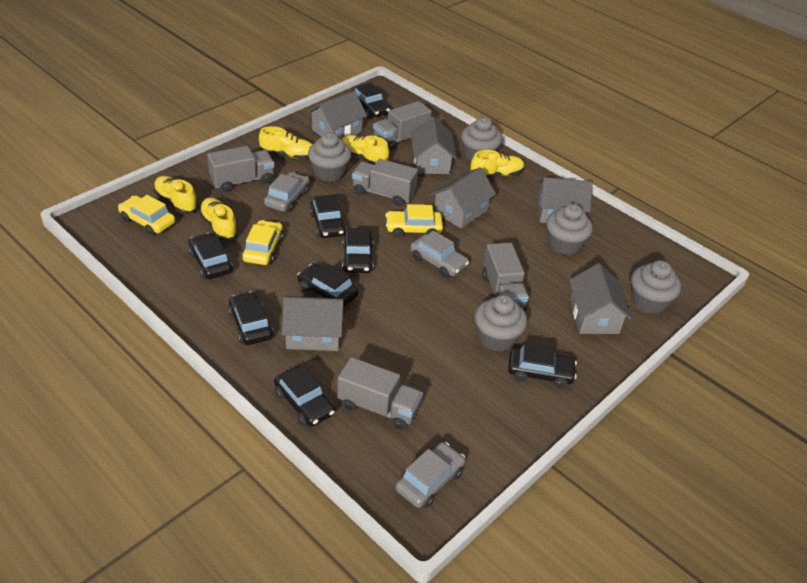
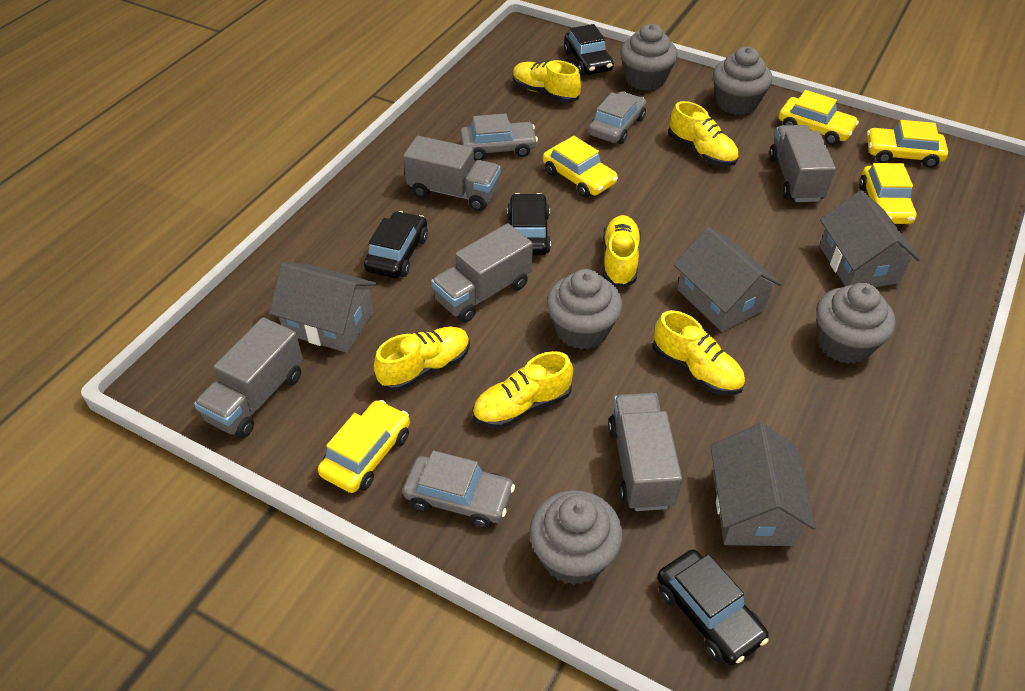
black car: 8 -> 4
grey house: 6 -> 4
yellow car: 3 -> 5
yellow shoe: 5 -> 6

